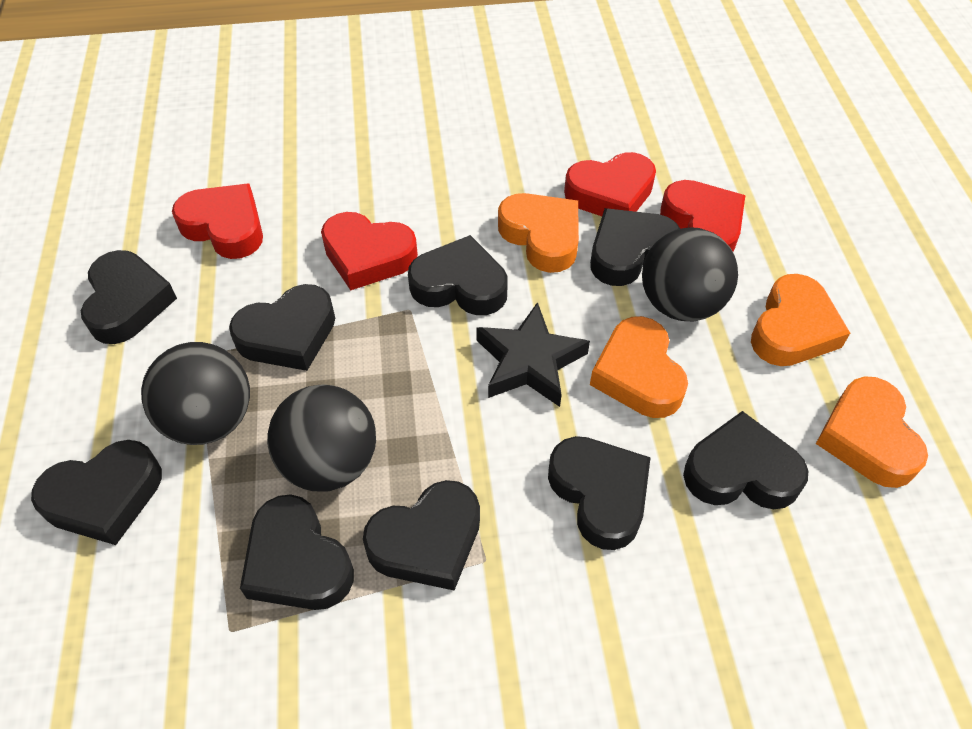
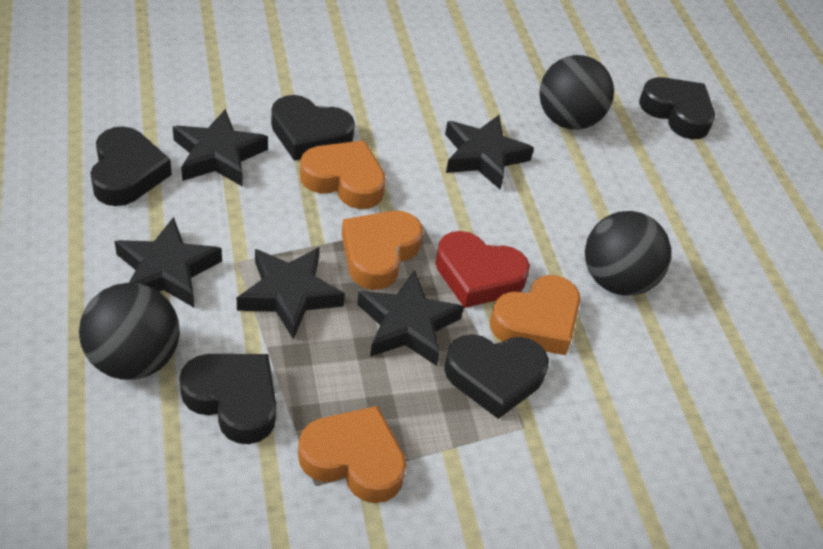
black heart: 9 -> 5
black star: 1 -> 5
red heart: 4 -> 1

